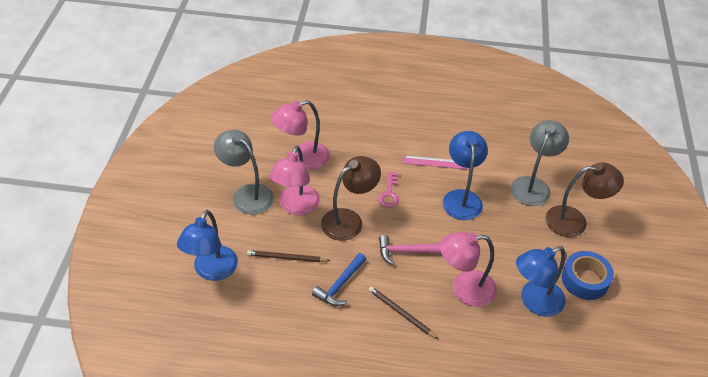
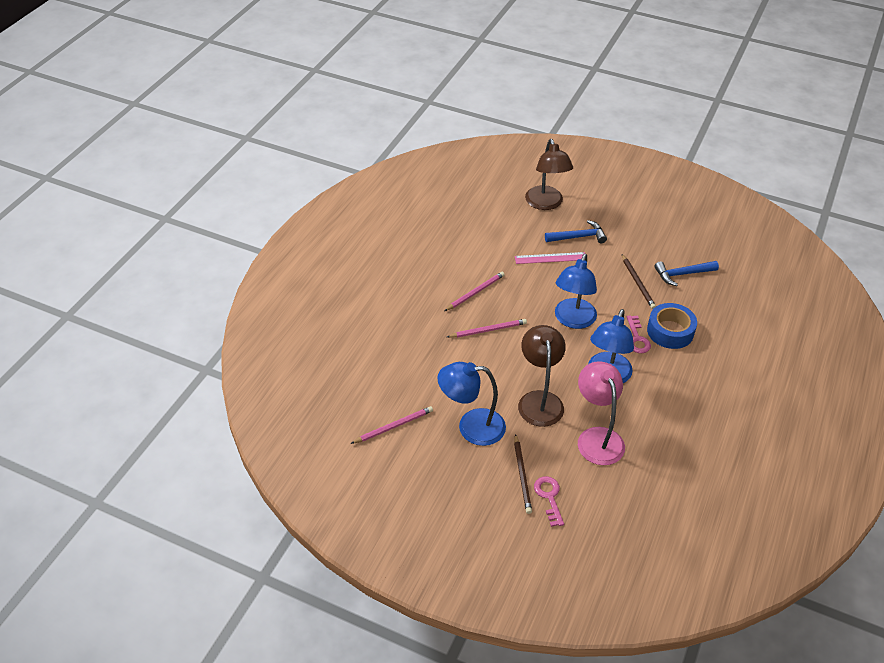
blue hammer: 1 -> 2
grey lamp: 2 -> 0
pink hammer: 1 -> 0
pink key: 1 -> 2
pink lamp: 3 -> 1
pink pencil: 0 -> 3

